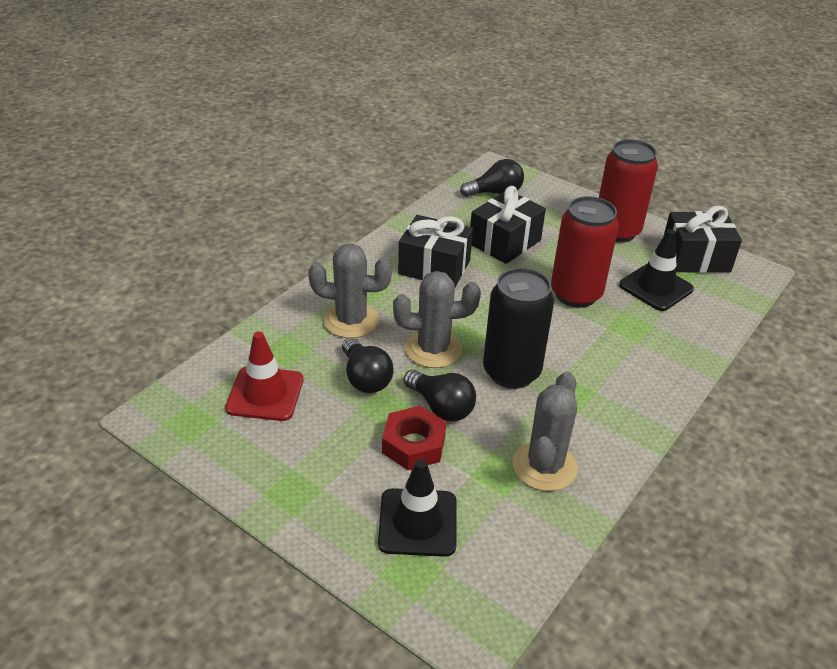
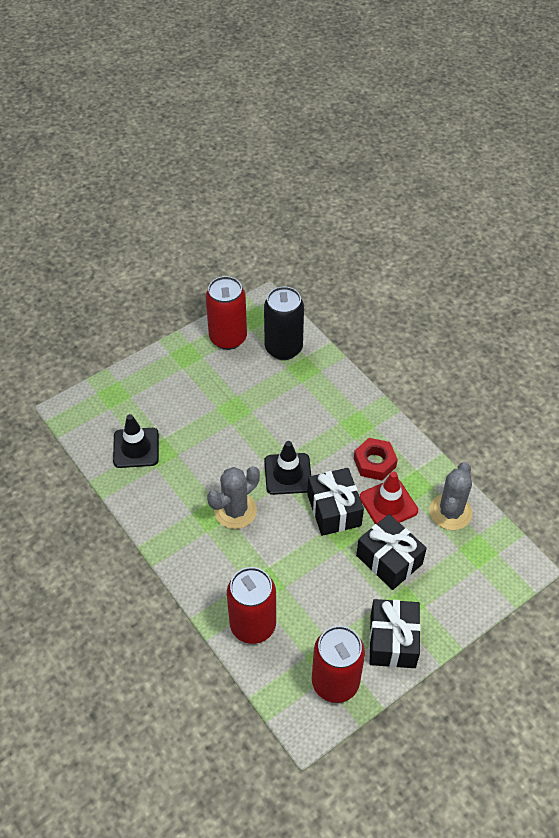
black light bulb: 3 -> 0
grey cactus: 3 -> 2
red can: 2 -> 3

